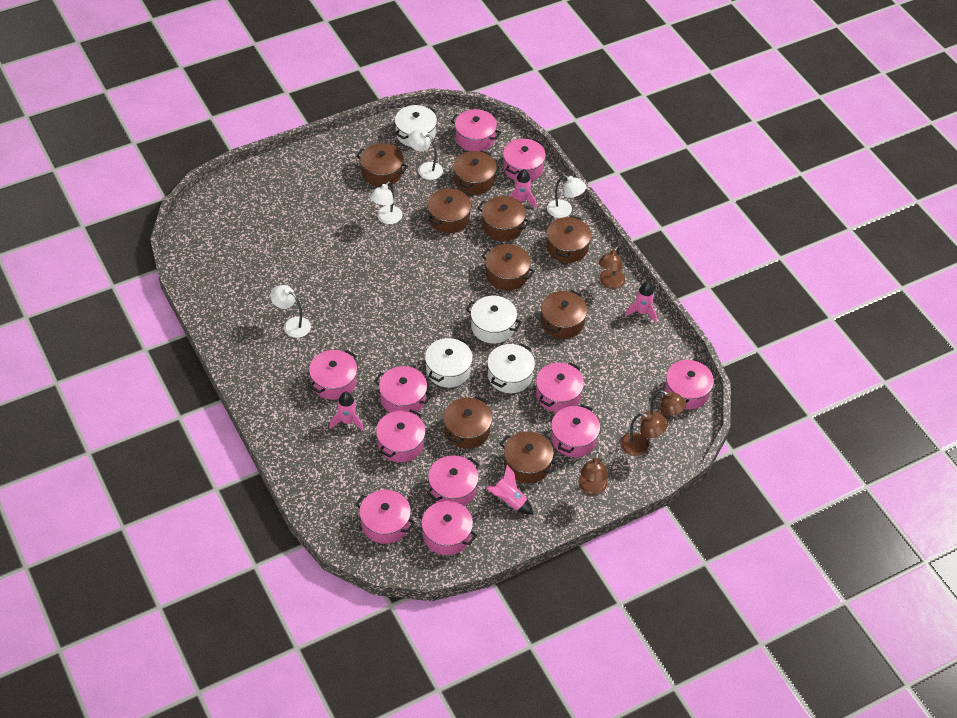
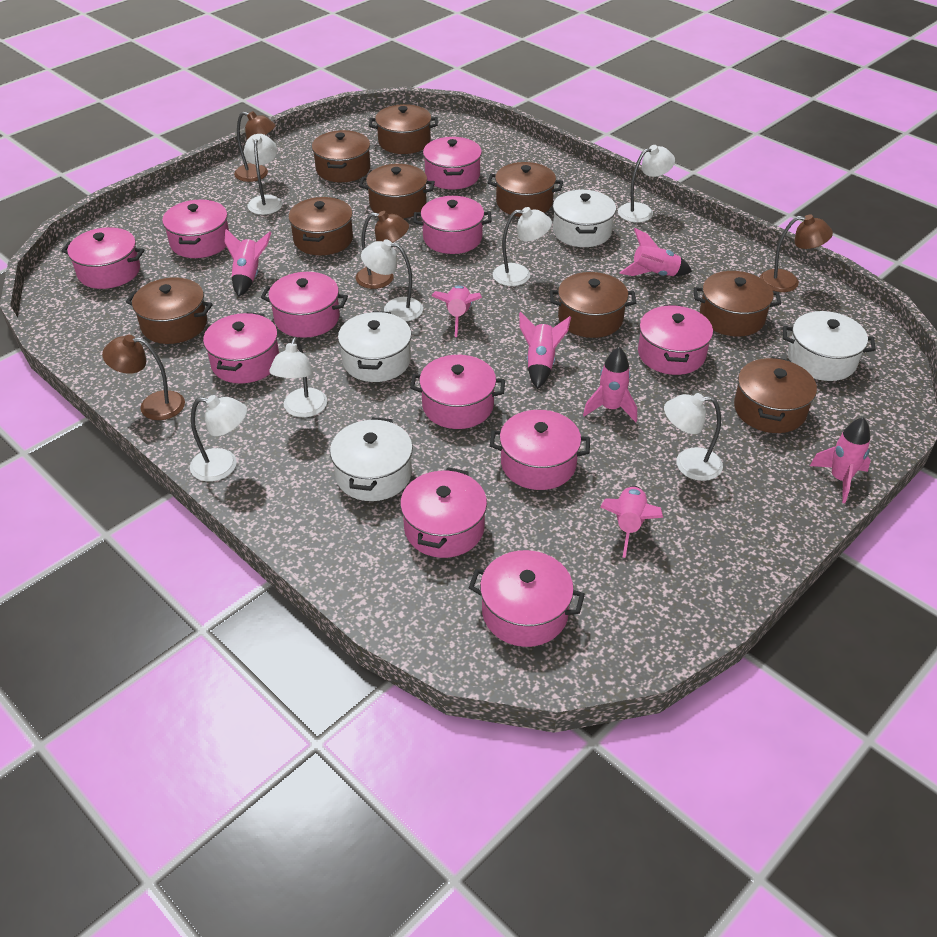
pink rocket: 4 -> 7
white lamp: 4 -> 7

